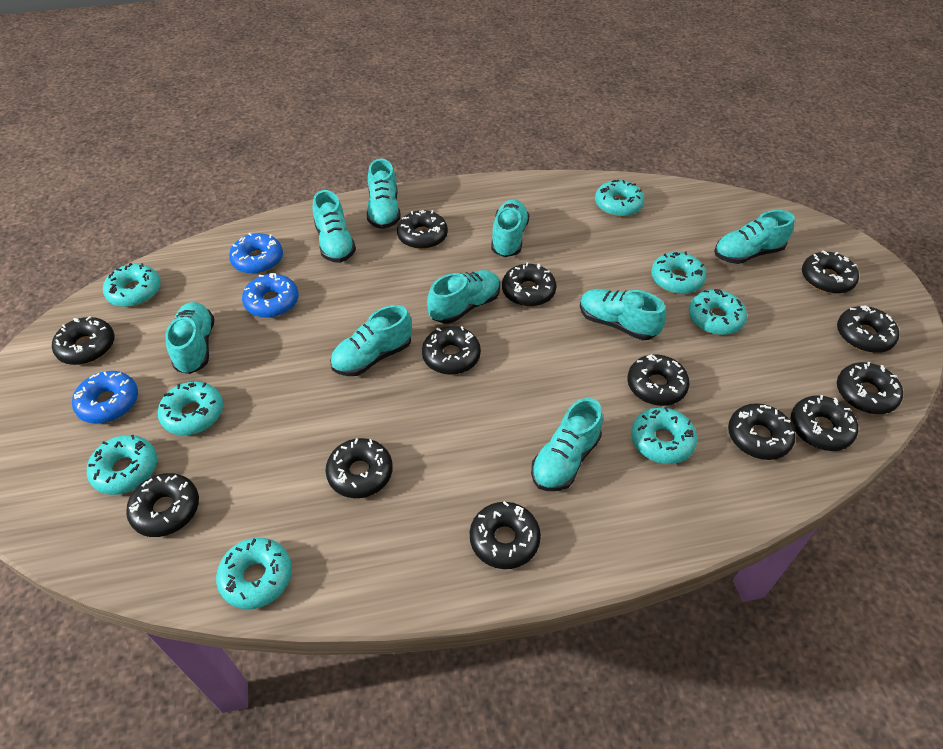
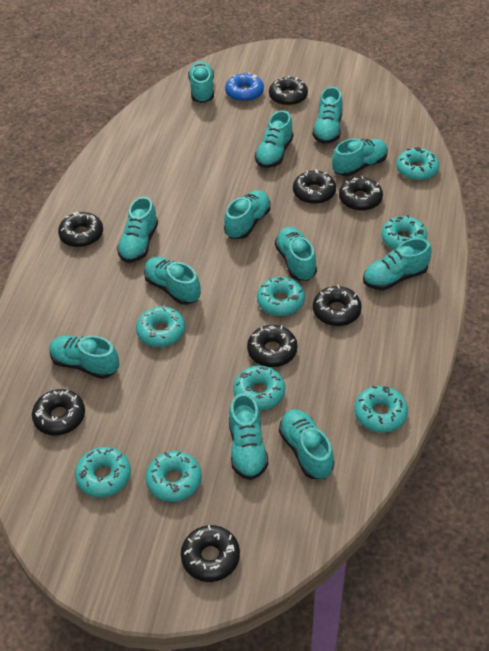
black donut: 13 -> 8
blue donut: 3 -> 1
turquoise shoe: 9 -> 12

